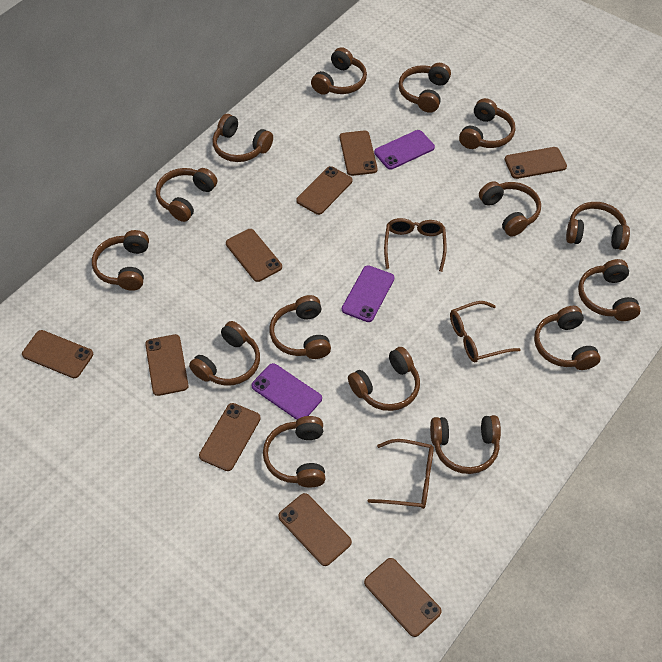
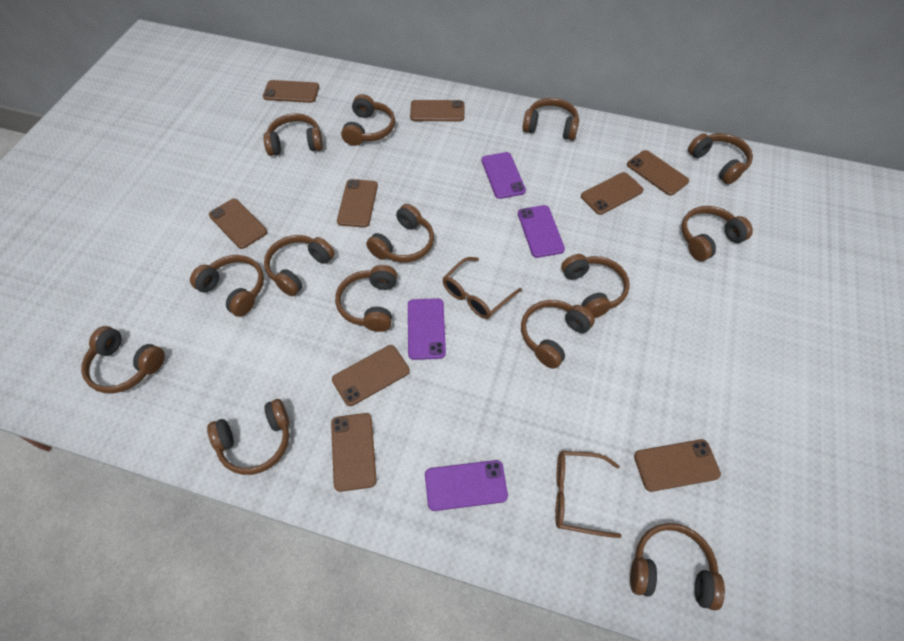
brown glasses: 3 -> 2
brown headphones: 15 -> 14
purple phone: 3 -> 4

